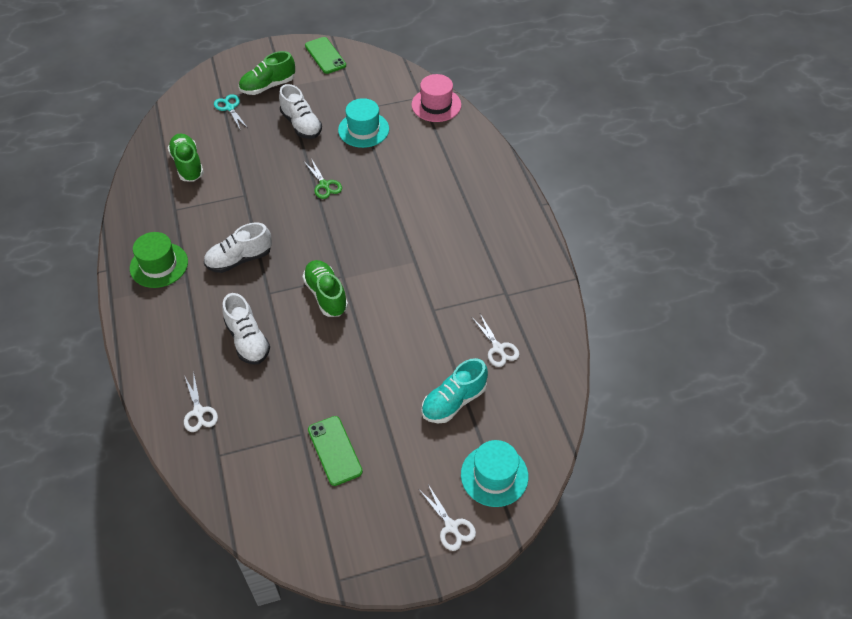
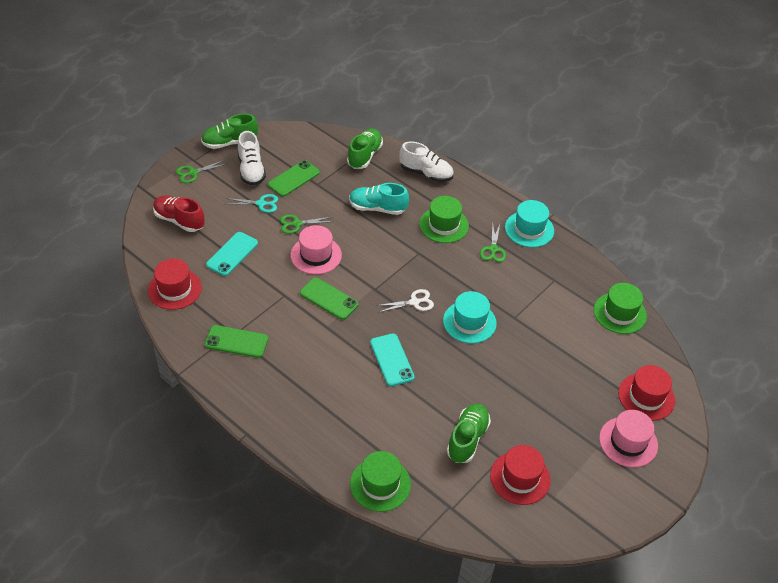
green hat: 1 -> 3
green phone: 2 -> 3
green scissors: 1 -> 3
pink hat: 1 -> 2
red hat: 0 -> 3
red shoe: 0 -> 1
turquoise phone: 0 -> 2
white scissors: 3 -> 1
white shoe: 3 -> 2

